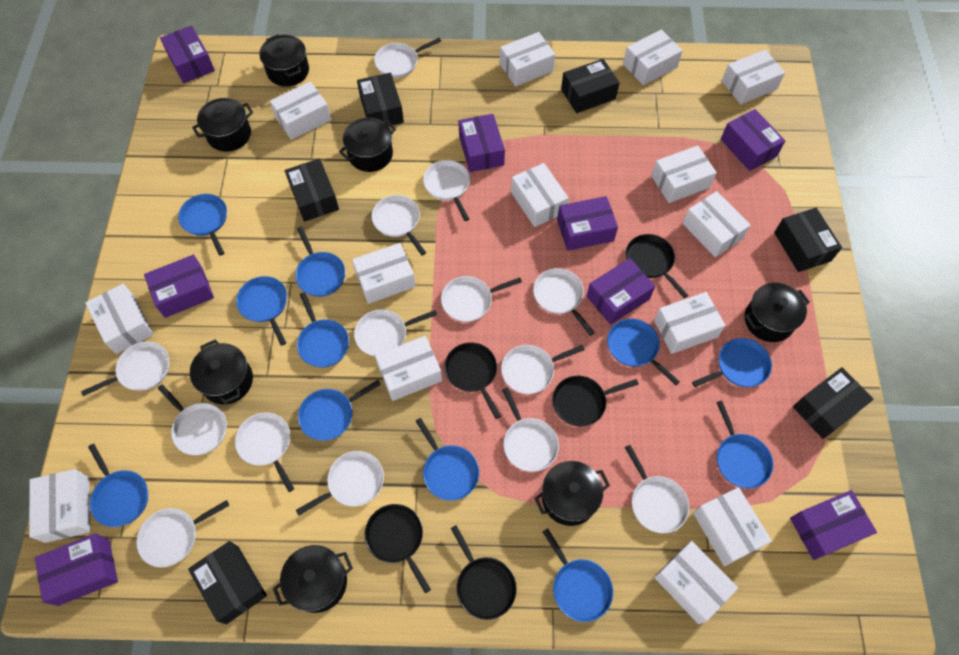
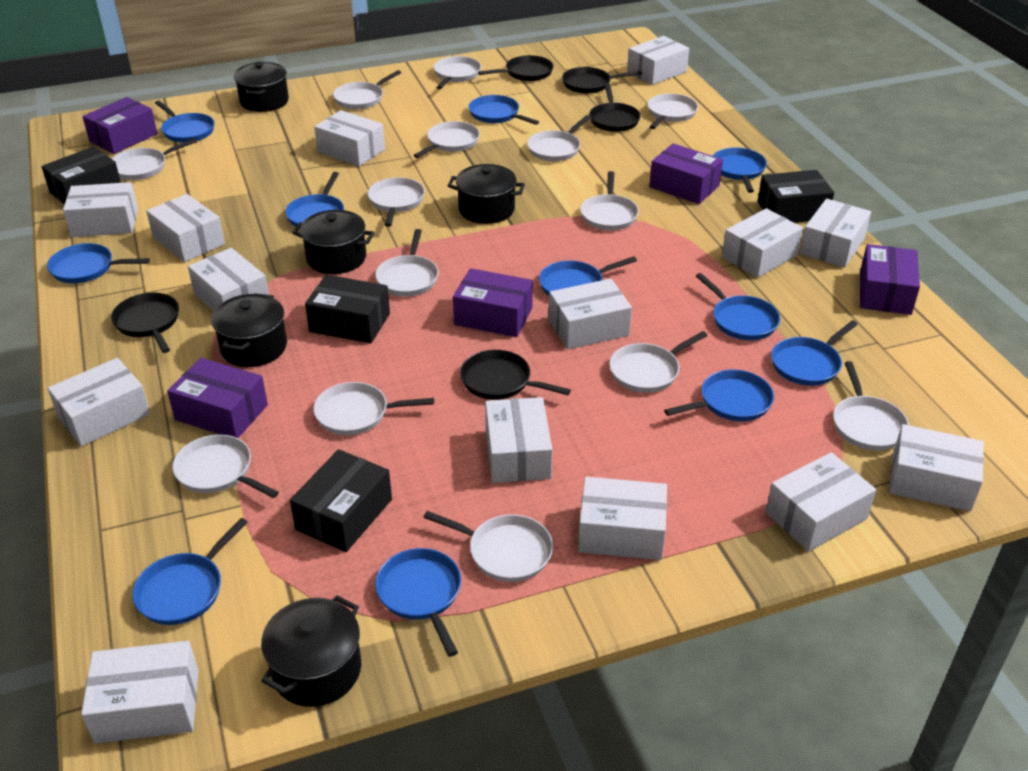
black box: 6 -> 4
black pot: 7 -> 5
purple box: 8 -> 5

